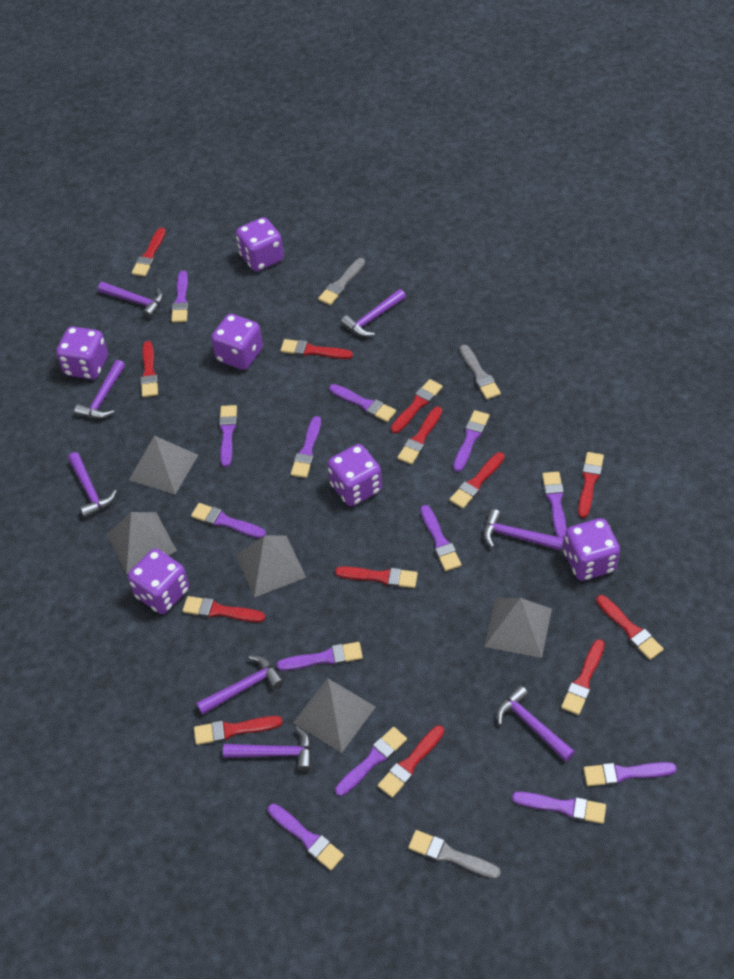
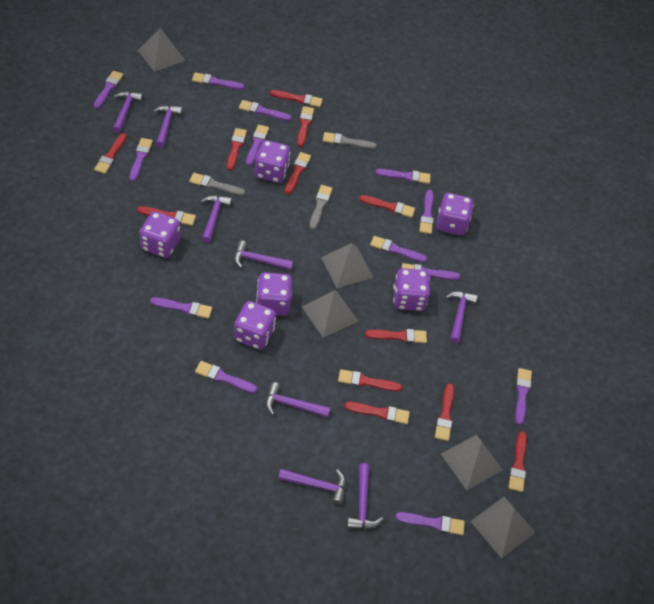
red brush: 13 -> 12

